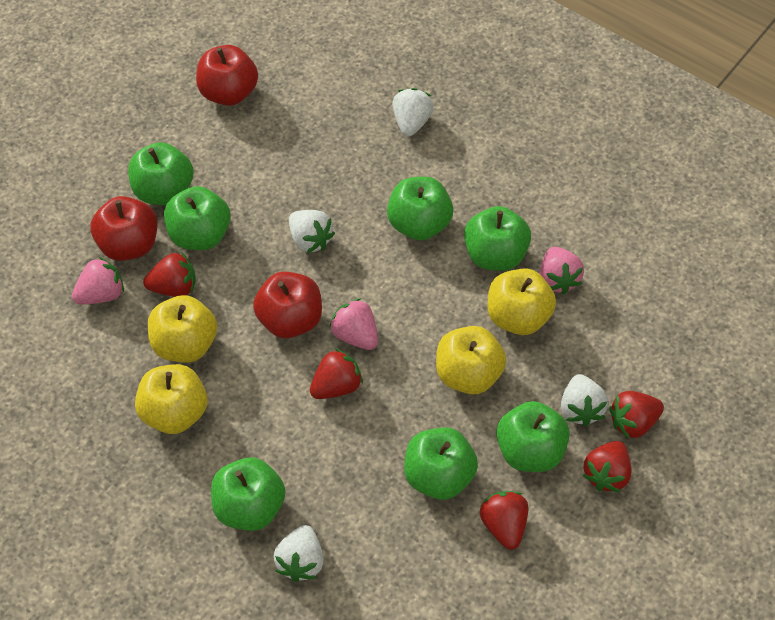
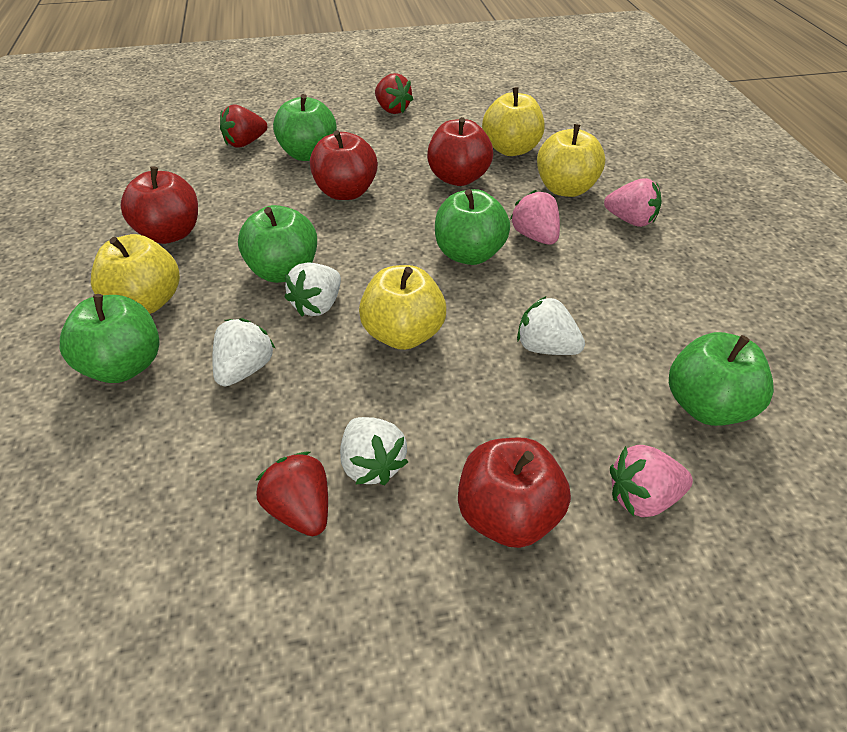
green apple: 7 -> 5
red apple: 3 -> 4
red strawberry: 5 -> 3

